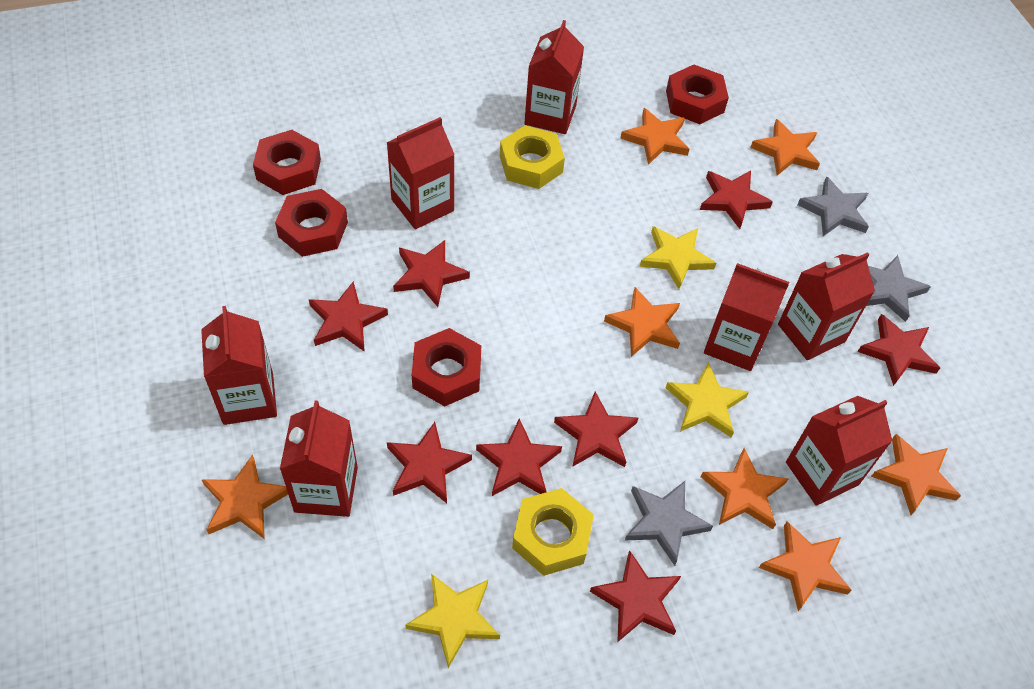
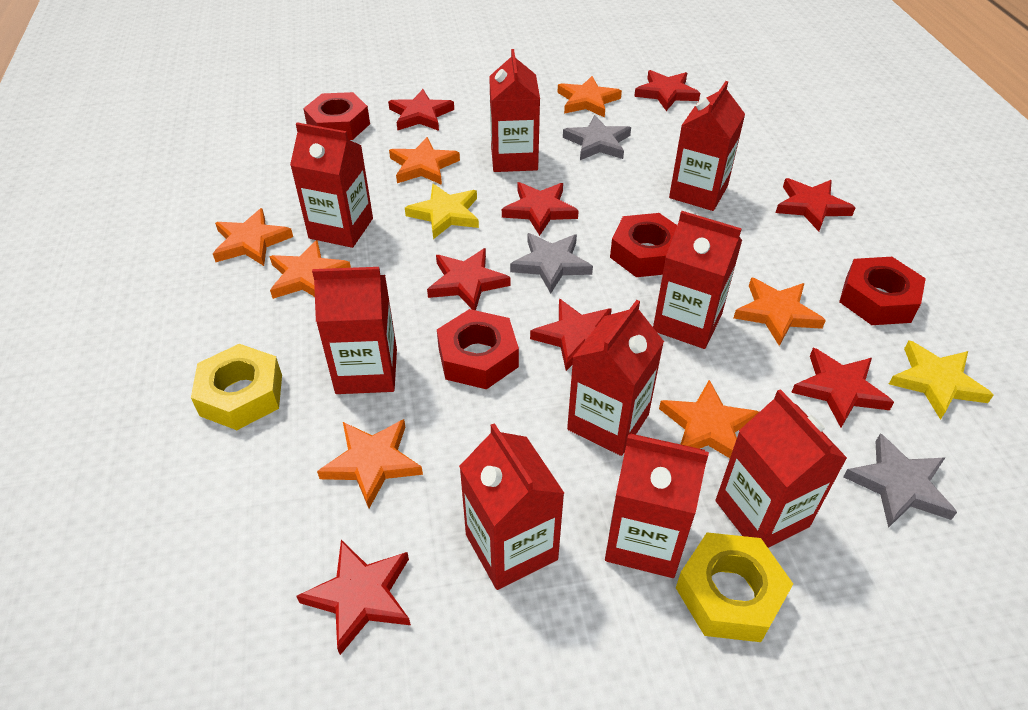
red carton: 7 -> 9
yellow star: 3 -> 2

